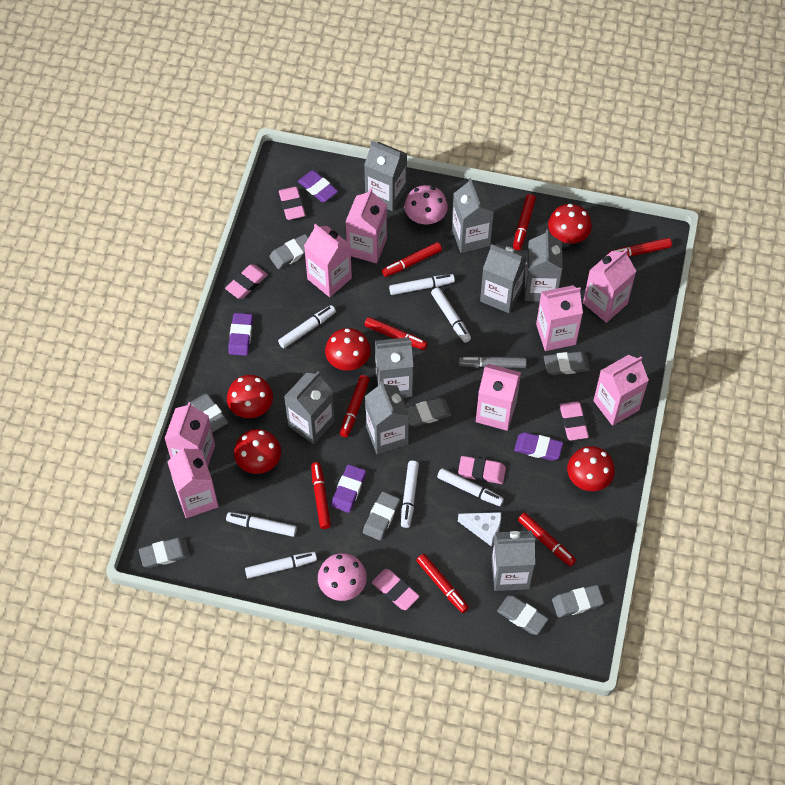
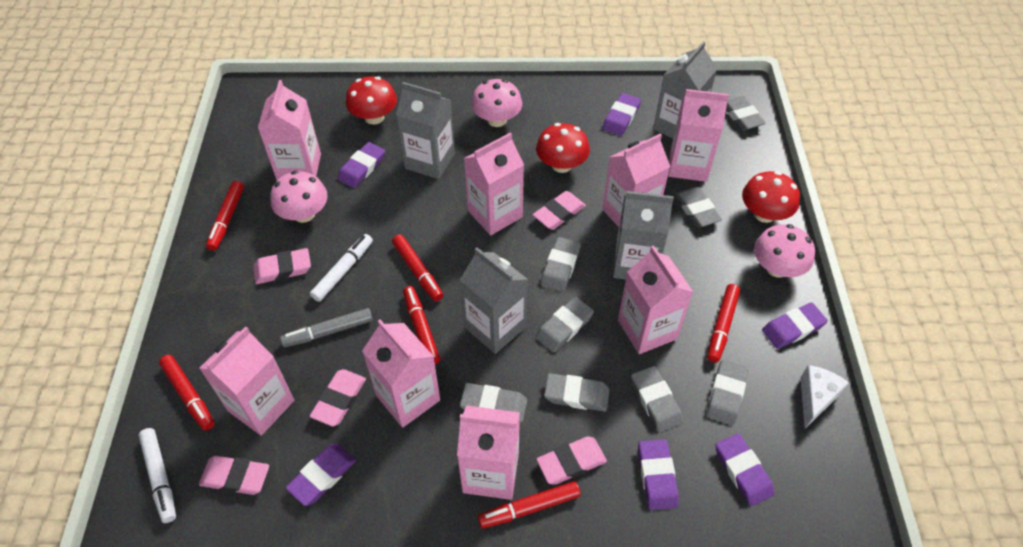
grey carton: 8 -> 4
pink mushroom: 2 -> 3
purple eraser: 4 -> 6
red marker: 8 -> 6
red mushroom: 5 -> 3
white marker: 7 -> 2

